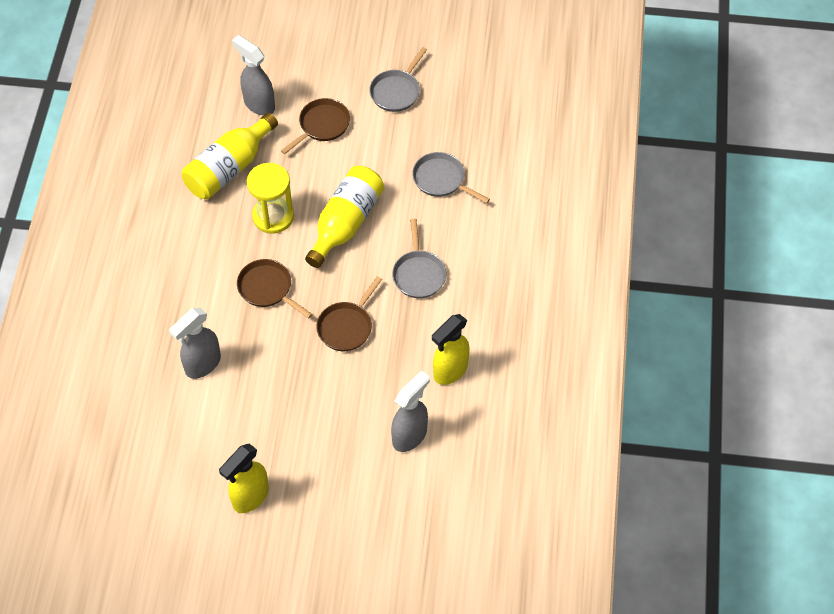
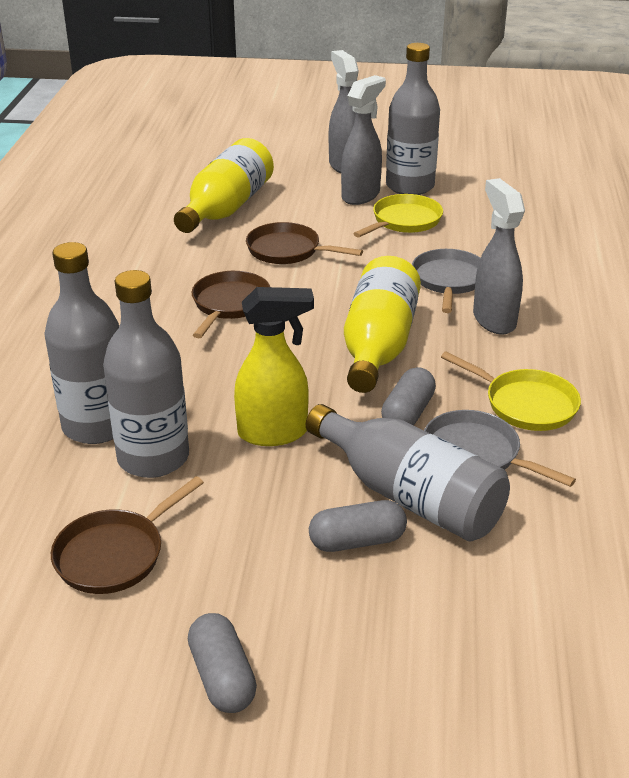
grey bottle: 0 -> 4
grey capsule: 0 -> 3
grey pan: 3 -> 2
yellow hourglass: 1 -> 0
yellow pan: 0 -> 2
yellow spray bottle: 2 -> 1

